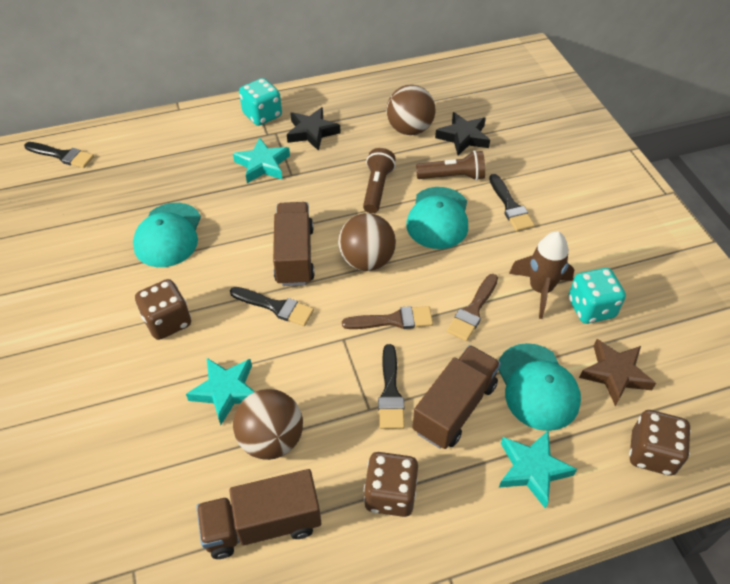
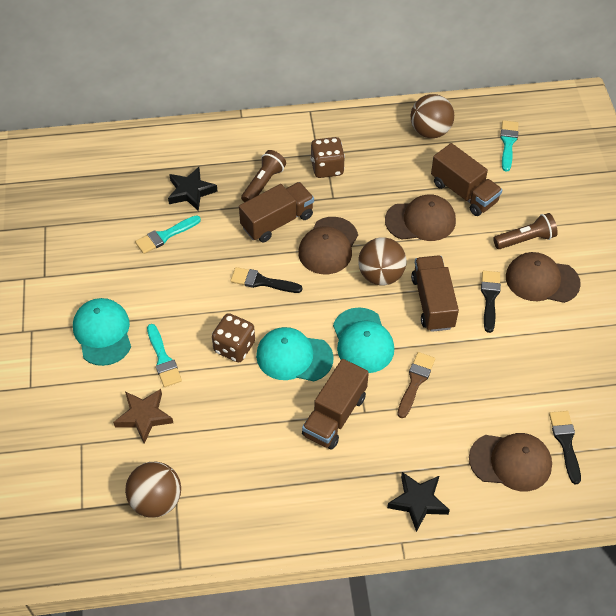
black brush: 4 -> 3
brown brush: 2 -> 1
brown cap: 0 -> 4
brown dice: 3 -> 2
brown rocket: 1 -> 0
brown truck: 3 -> 4
turquoise brush: 0 -> 3
turquoise dice: 2 -> 0
turquoise star: 3 -> 0

